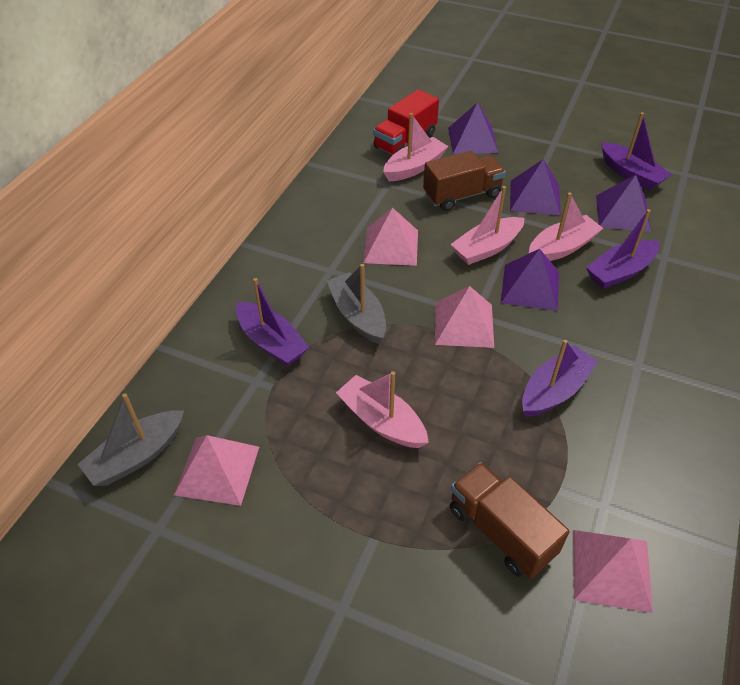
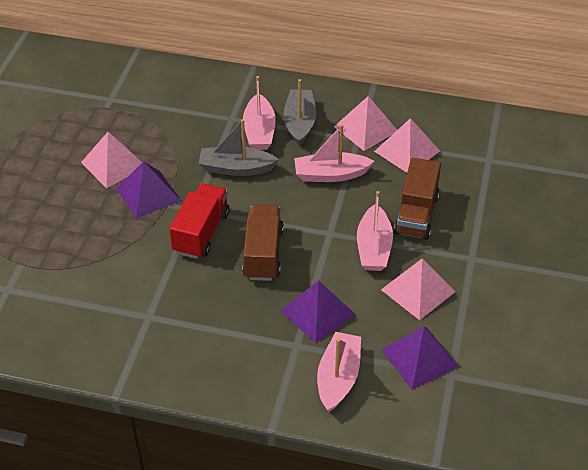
purple boat: 4 -> 0
purple pyramid: 4 -> 3

